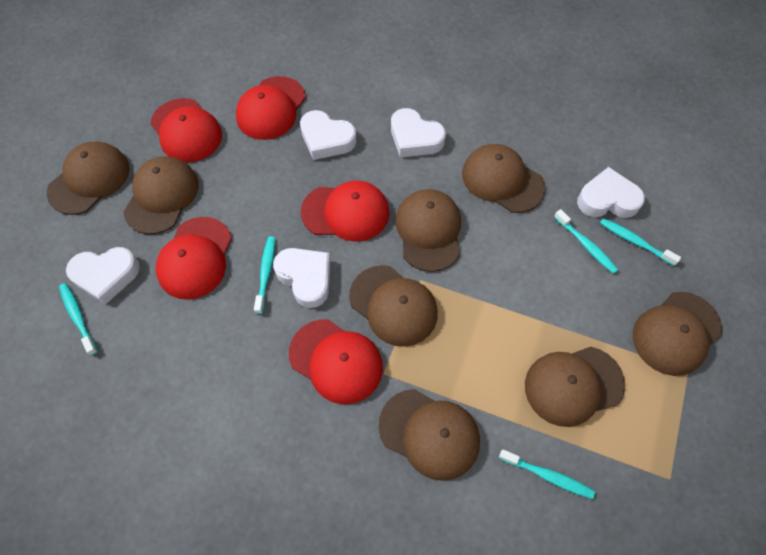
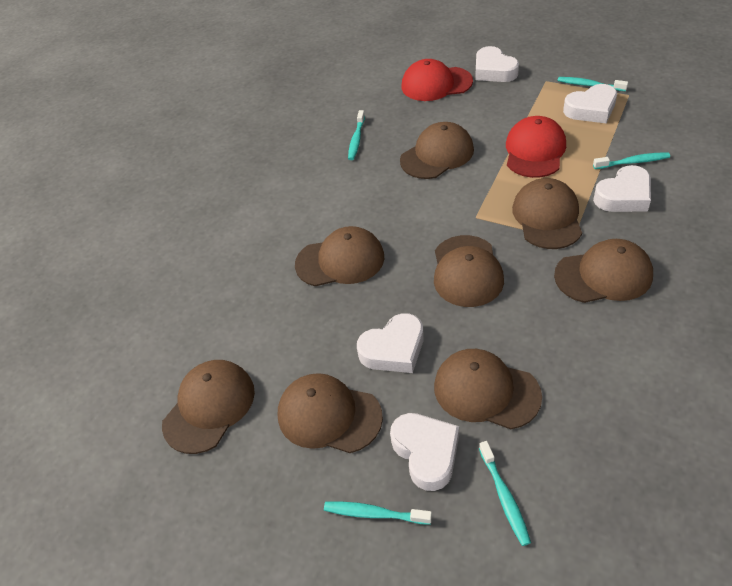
red cap: 5 -> 2

